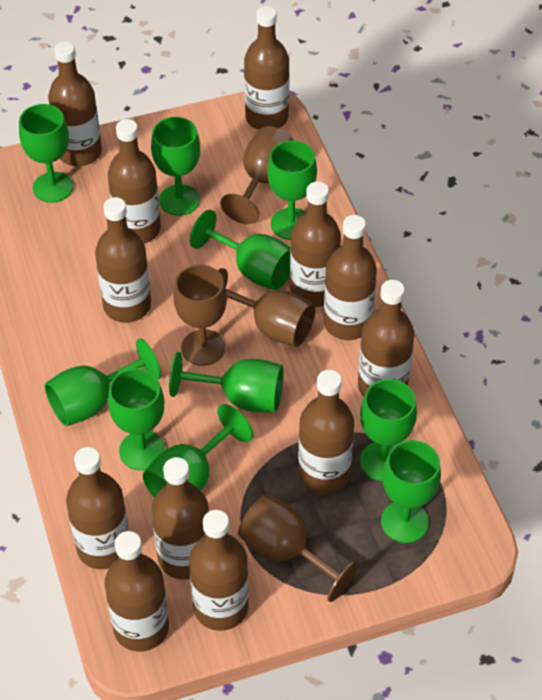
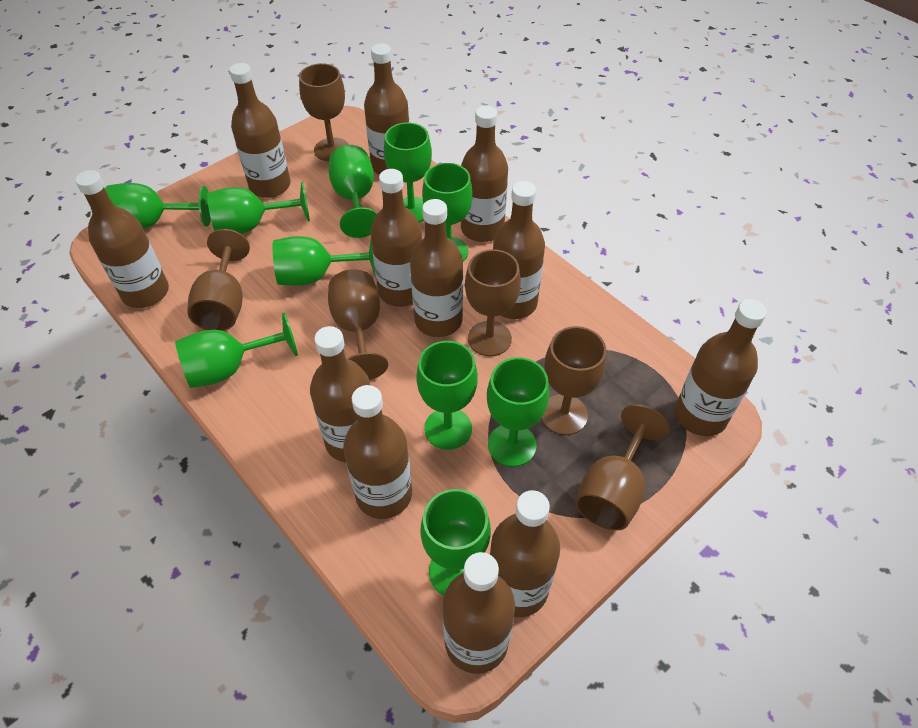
brown goblet: 4 -> 6

